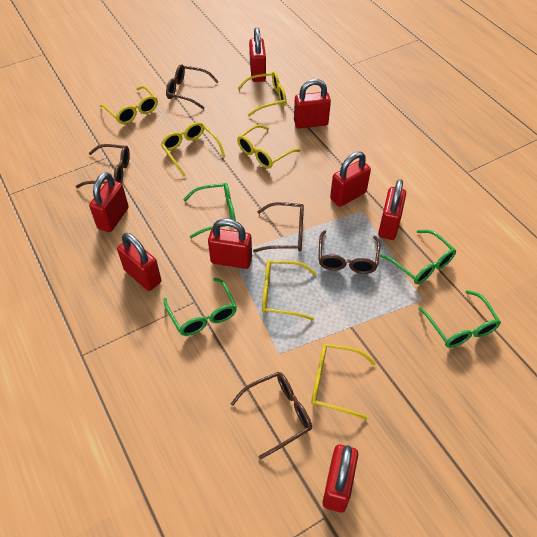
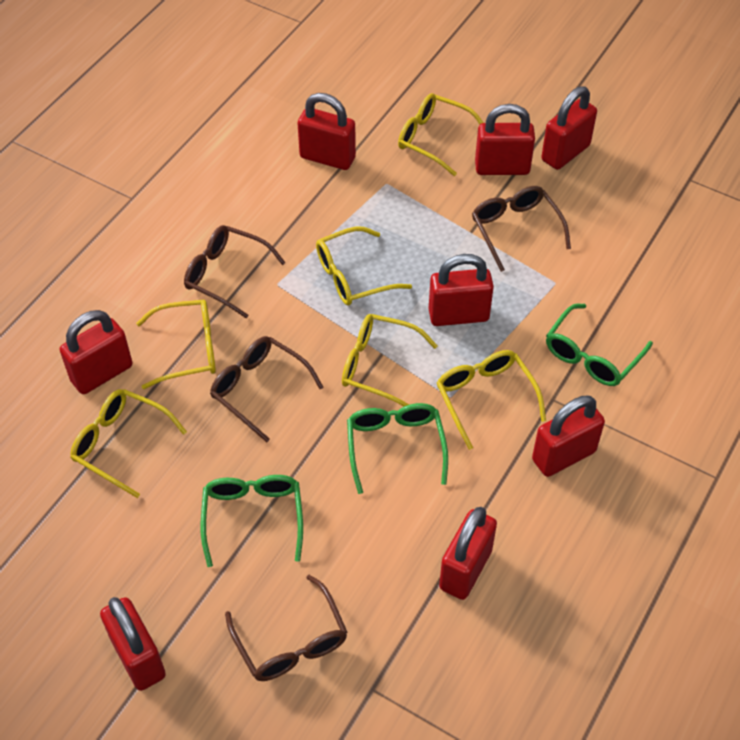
brown glasses: 5 -> 4
green glasses: 4 -> 3

